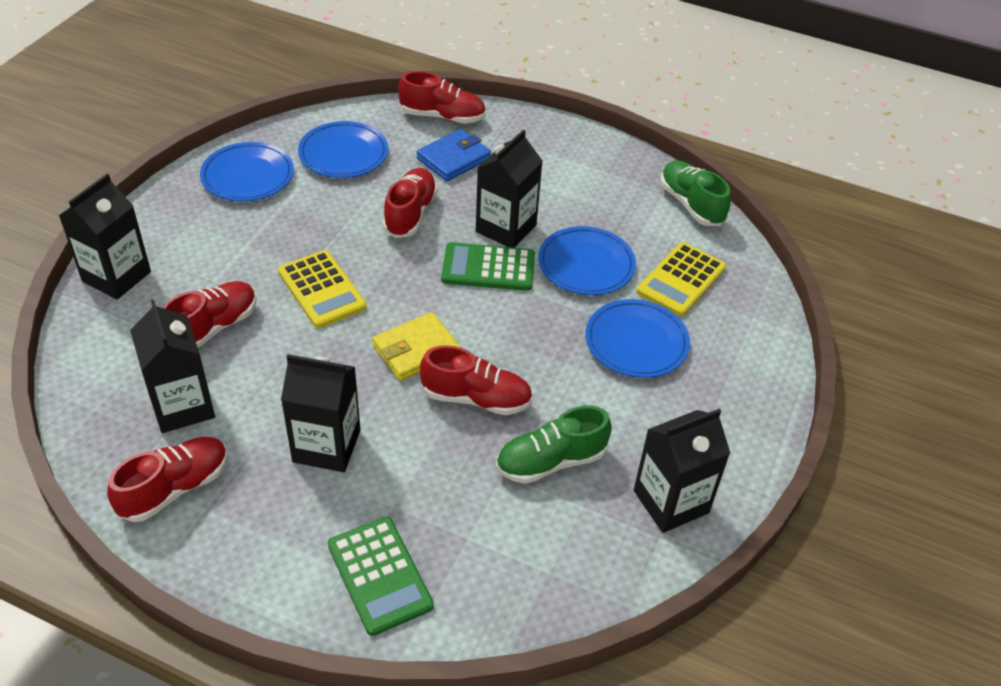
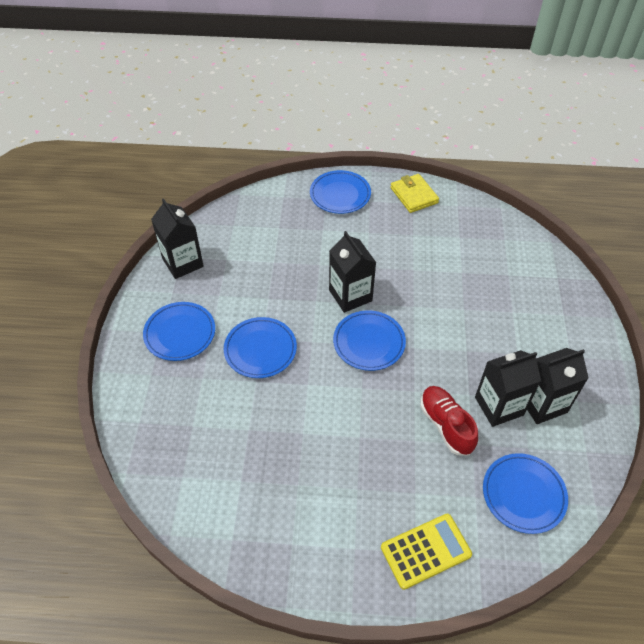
black carton: 5 -> 4
blue plate: 4 -> 5
blue wallet: 1 -> 0
green calculator: 2 -> 0
green shoe: 2 -> 0
red shoe: 5 -> 1
yellow calculator: 2 -> 1

